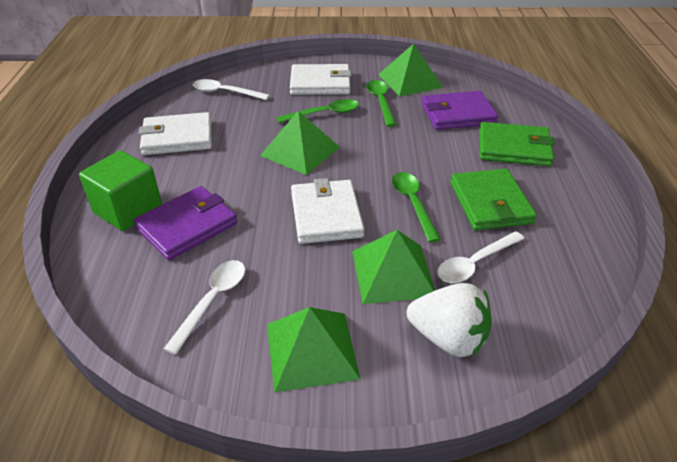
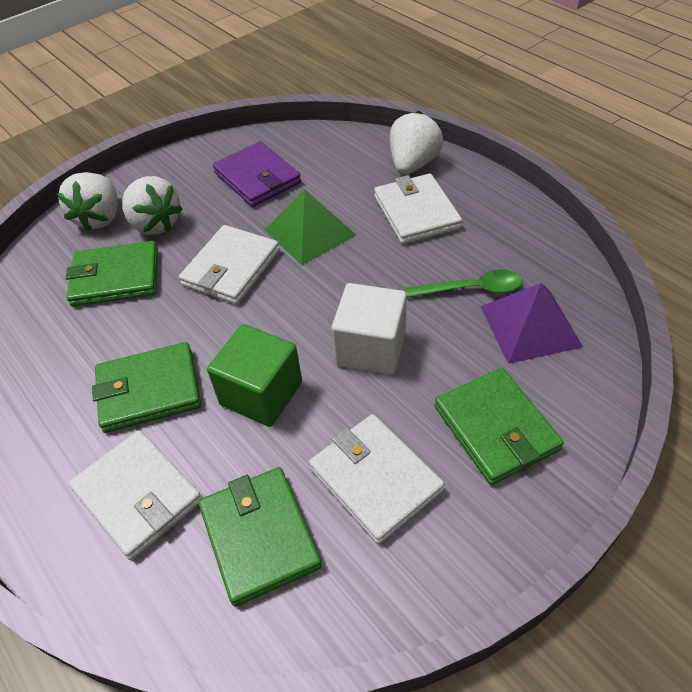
green pyramid: 4 -> 1
green spoon: 3 -> 1
green wallet: 2 -> 4
purple pyramid: 0 -> 1
purple wallet: 2 -> 1
white cube: 0 -> 1
white spoon: 3 -> 0
white strawberry: 1 -> 3
white wallet: 3 -> 4

